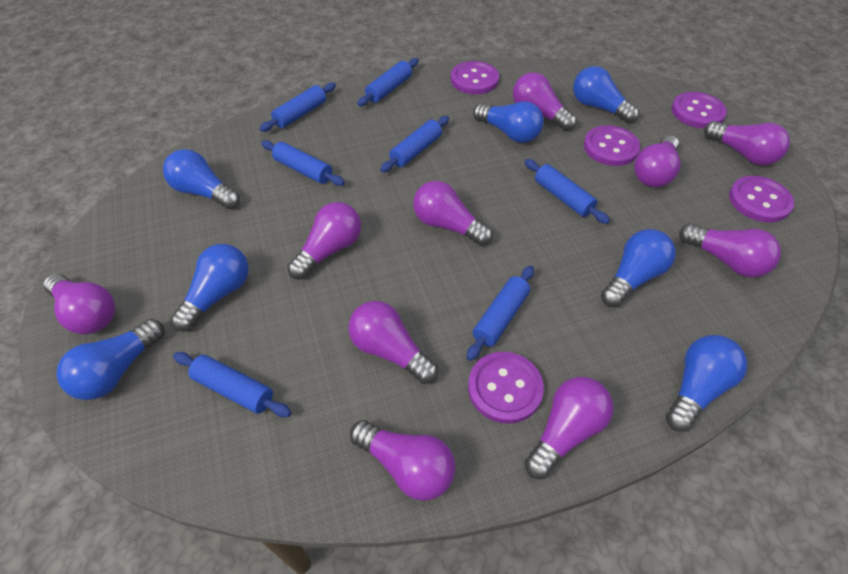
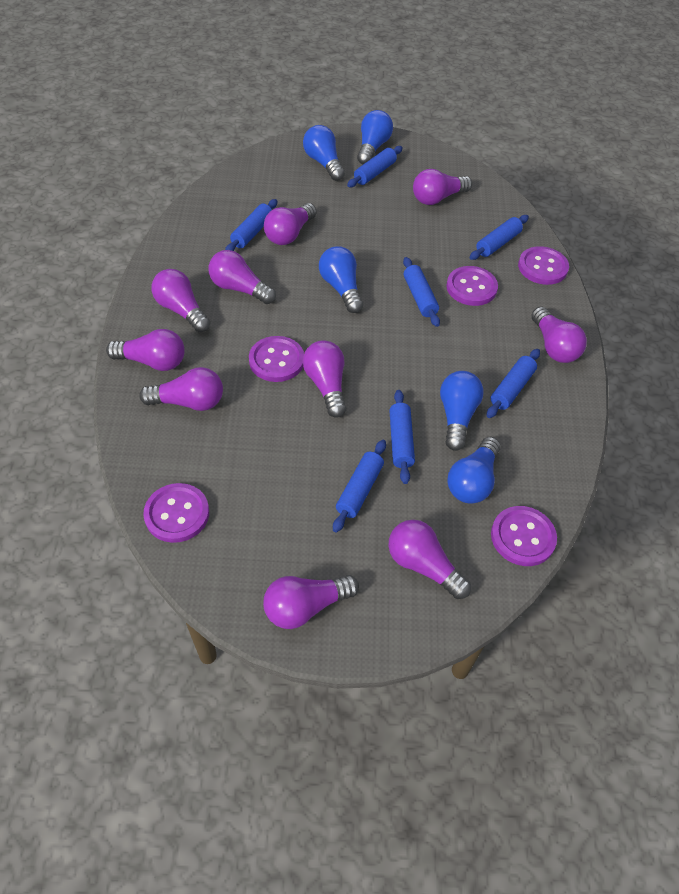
blue light bulb: 7 -> 5

